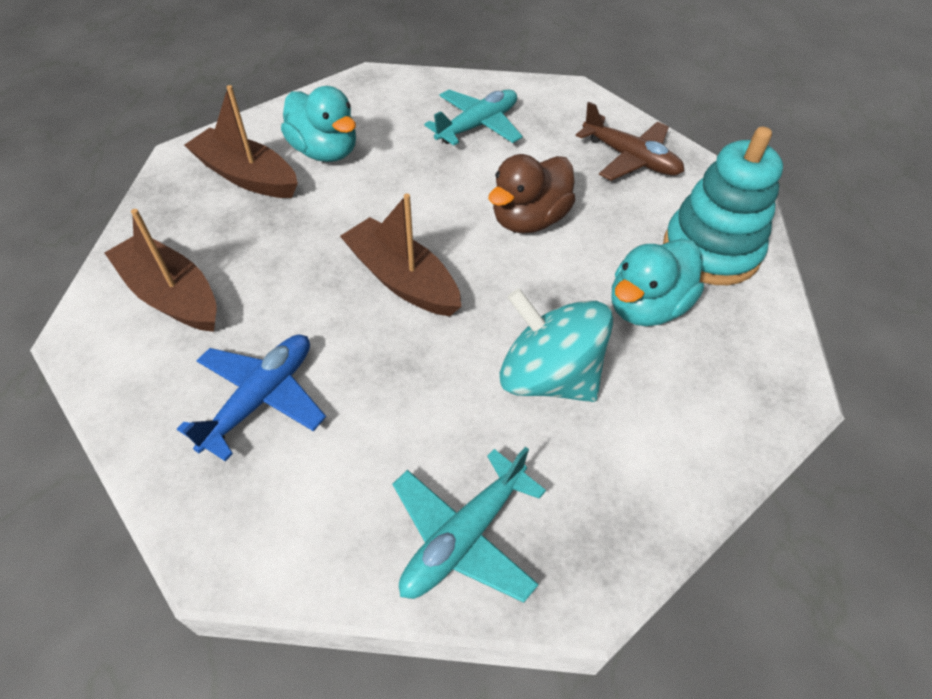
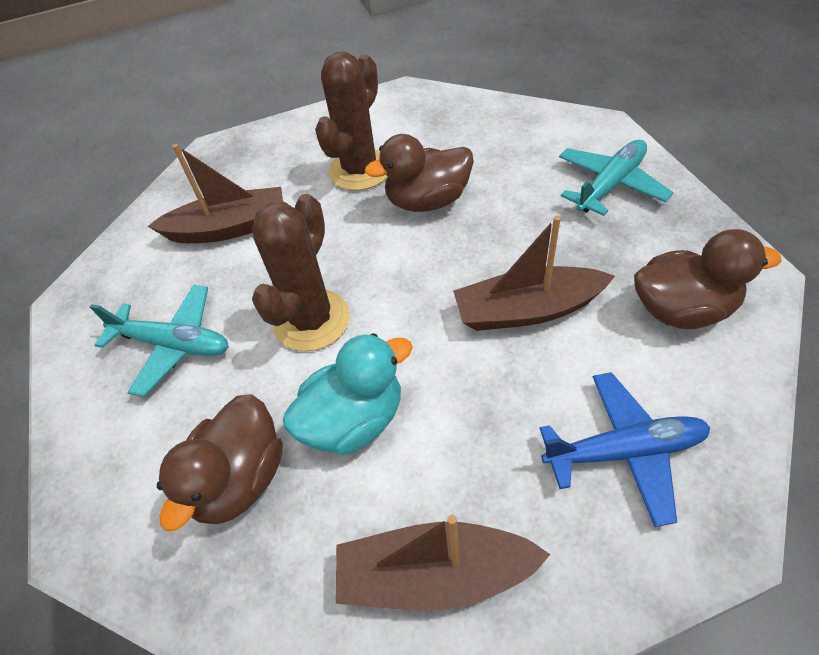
brown cactus: 0 -> 2
brown duck: 1 -> 3
brown plane: 1 -> 0
turquoise duck: 2 -> 1
turquoise spinning top: 1 -> 0
turquoise stacking toy: 1 -> 0

